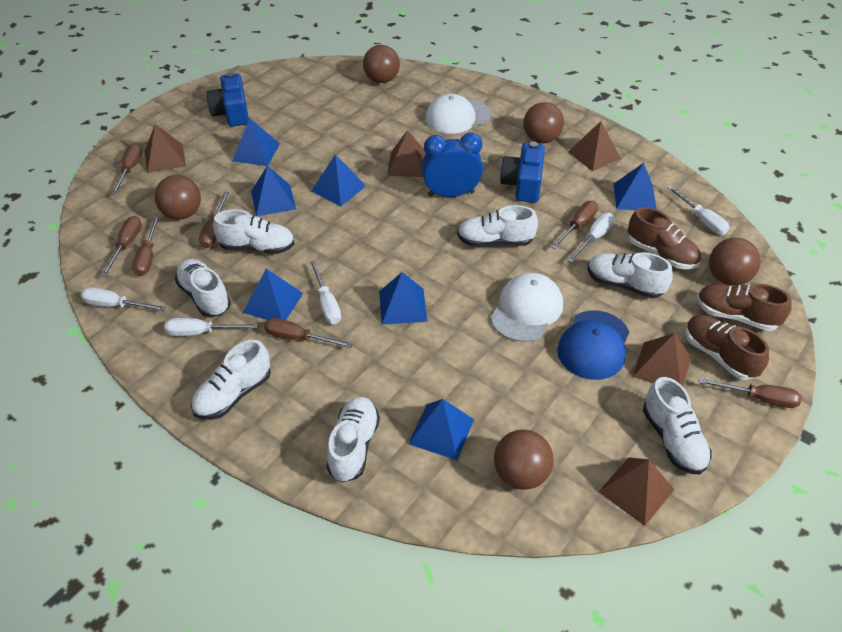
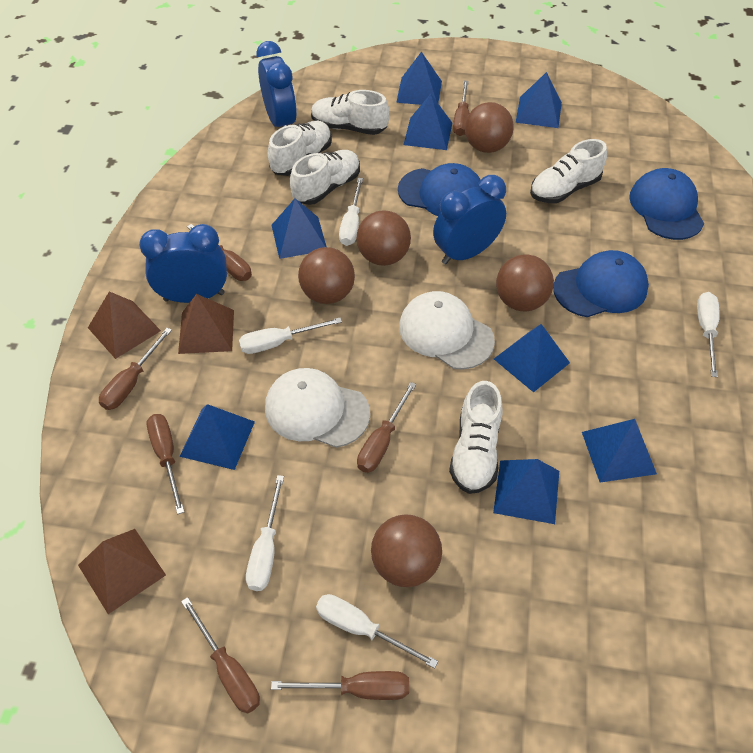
blue camera: 2 -> 0
blue cap: 1 -> 3
blue clock: 1 -> 3
blue pyramid: 7 -> 8
brown pyramid: 5 -> 3
brown shoe: 3 -> 0
white shoe: 7 -> 5

